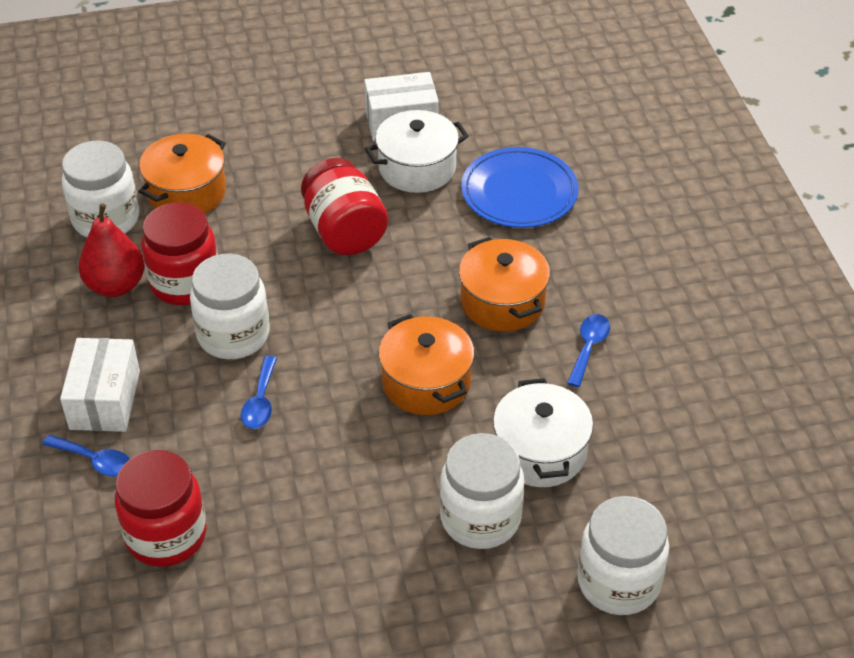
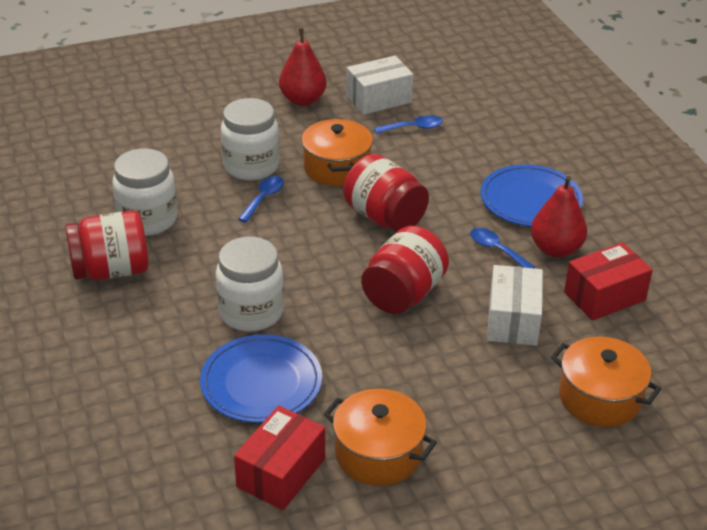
blue plate: 1 -> 2
red box: 0 -> 2
red pear: 1 -> 2
white jar: 4 -> 3
white pot: 2 -> 0

